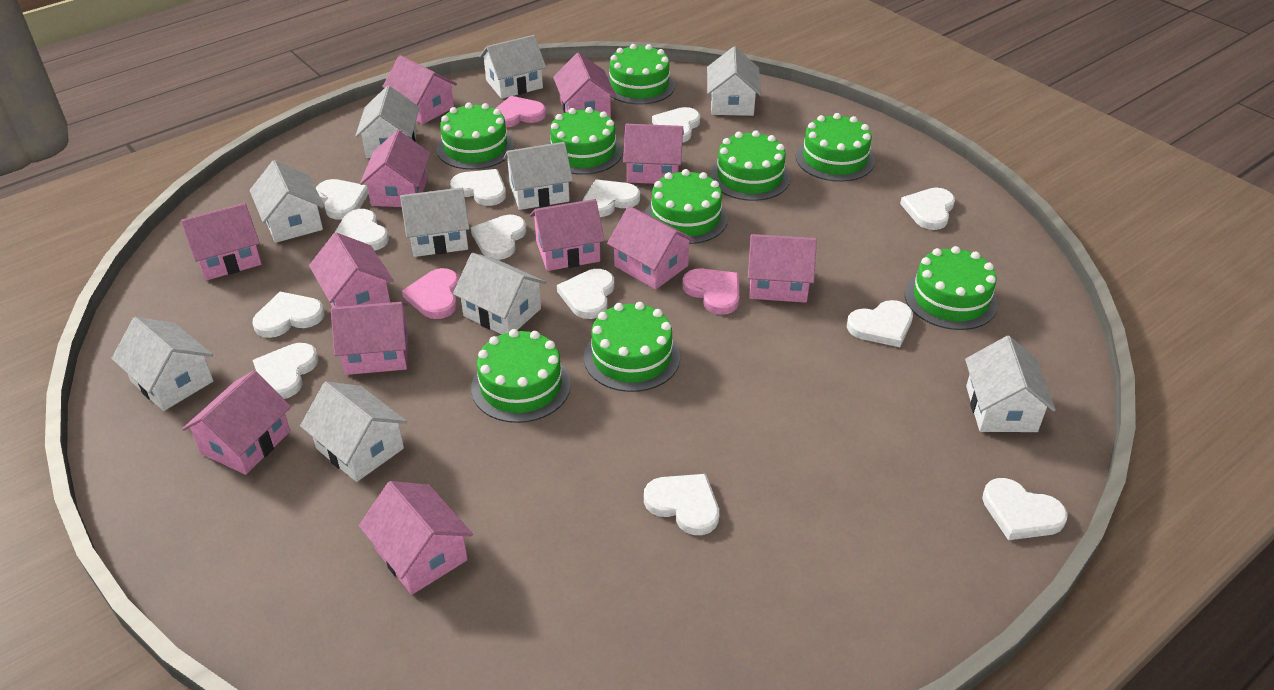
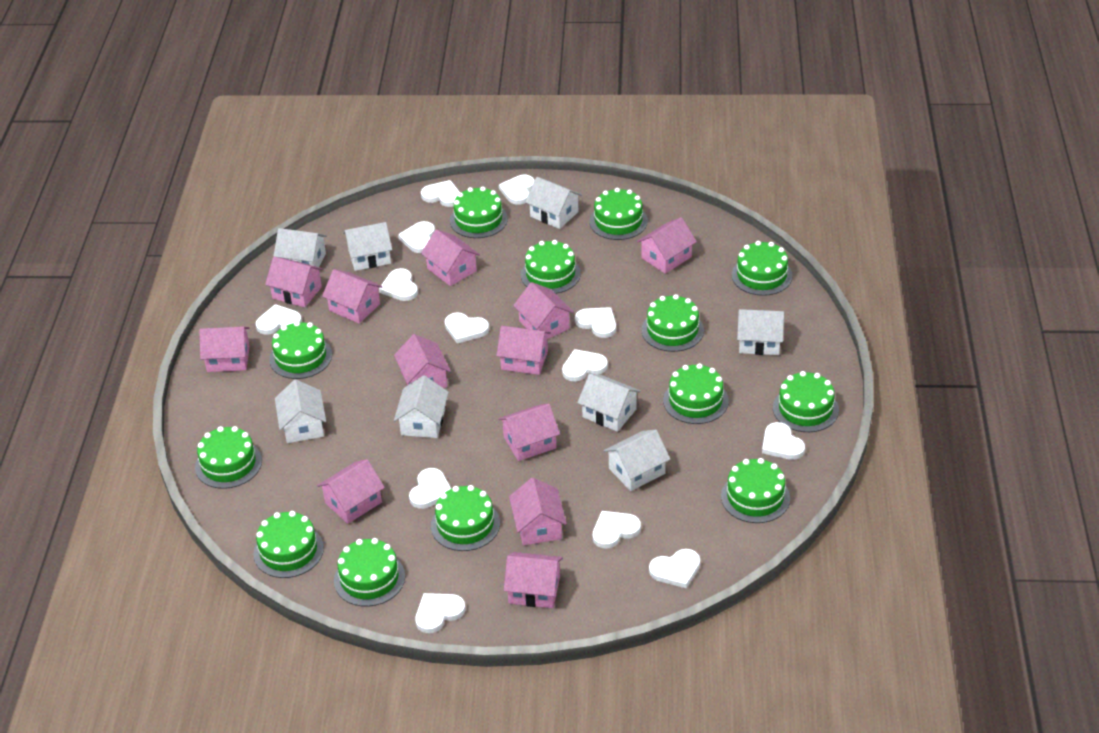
green cake: 9 -> 13
pink heart: 3 -> 0
white house: 10 -> 8

